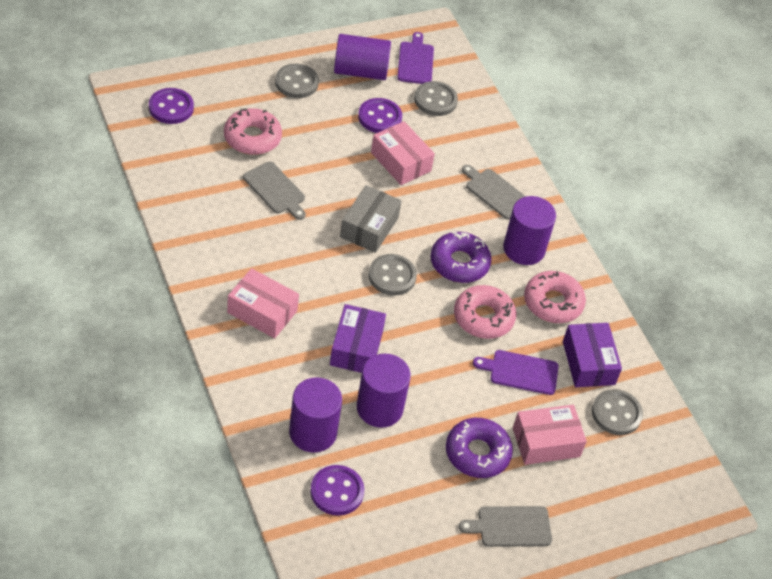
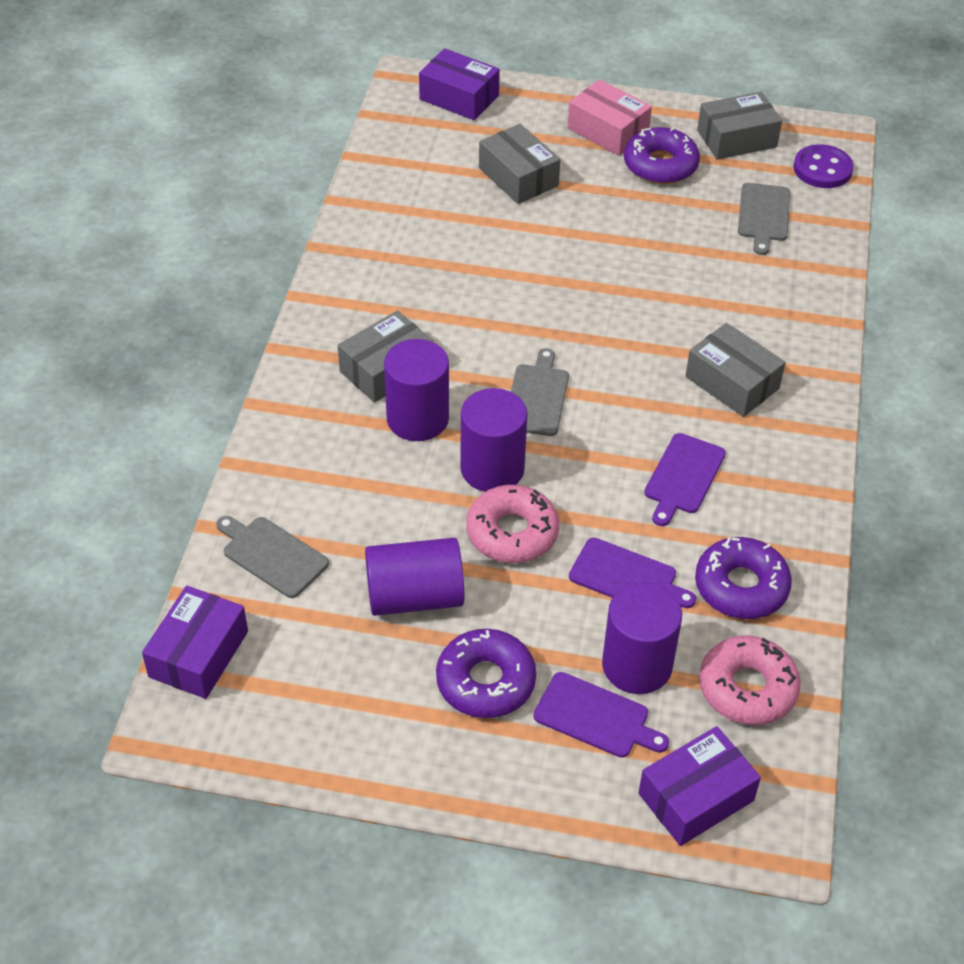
grey box: 1 -> 4
grey button: 4 -> 0
pink box: 3 -> 1
pink donut: 3 -> 2
purple box: 2 -> 3
purple button: 3 -> 1
purple cutting board: 2 -> 3
purple donut: 2 -> 3

